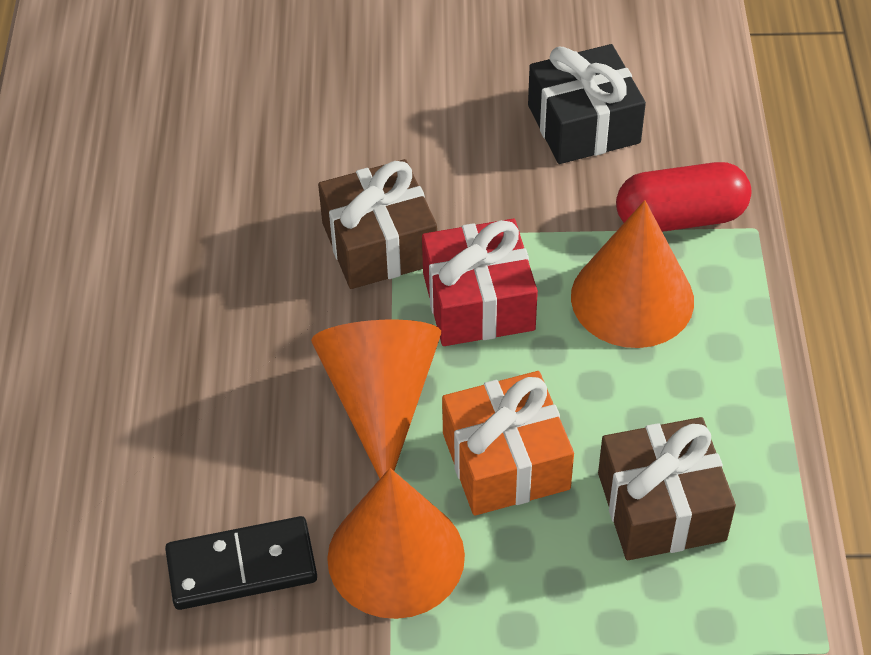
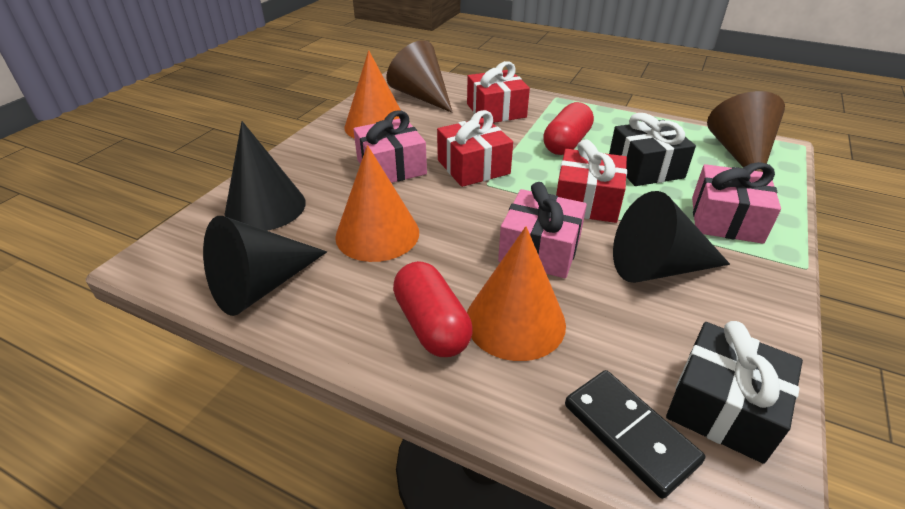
black cone: 0 -> 3
black gift: 1 -> 2
brown cone: 0 -> 2
brown gift: 2 -> 0
orange gift: 1 -> 0
pink gift: 0 -> 3
red capsule: 1 -> 2
red gift: 1 -> 3

